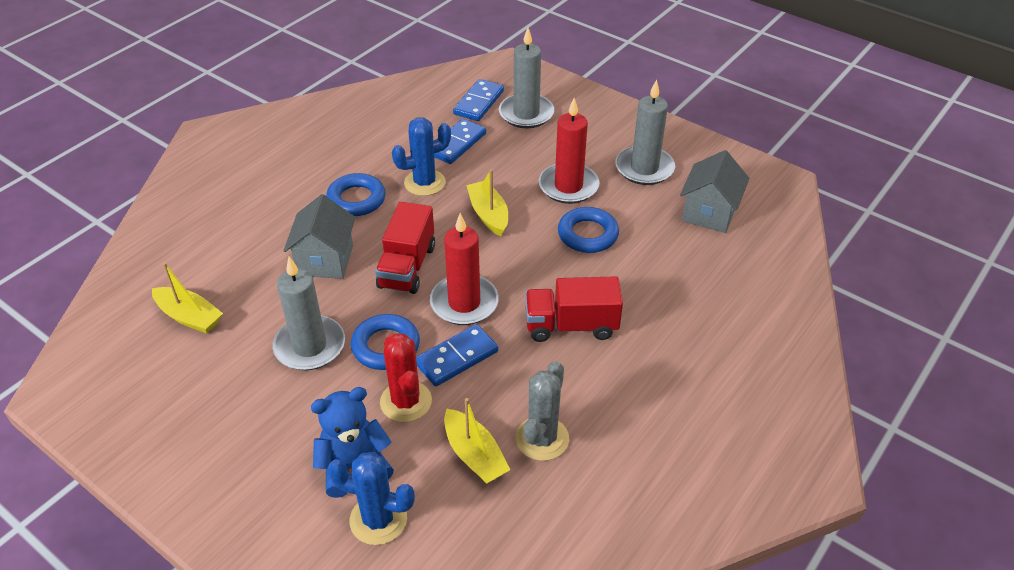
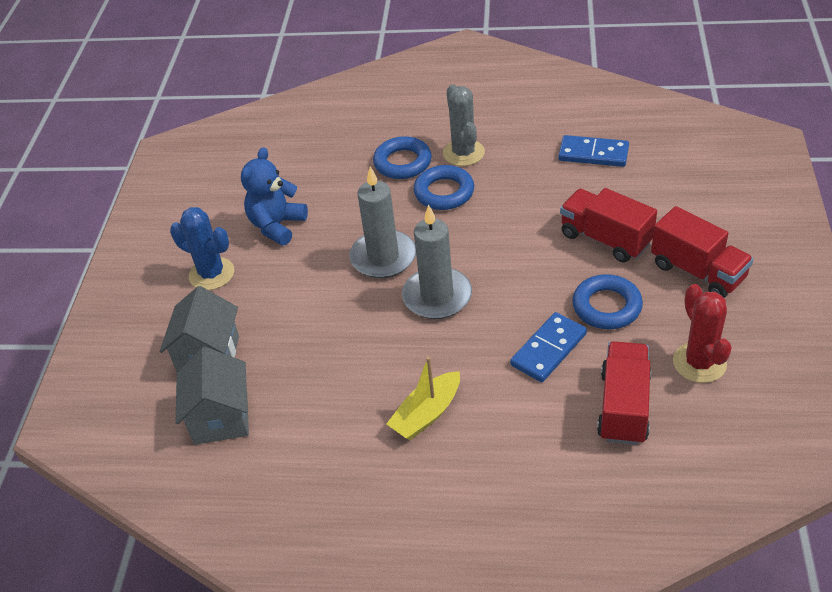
blue cactus: 2 -> 1
blue domino: 3 -> 2
grey candle: 3 -> 2
red candle: 2 -> 0
red truck: 2 -> 3
yellow boat: 3 -> 1

